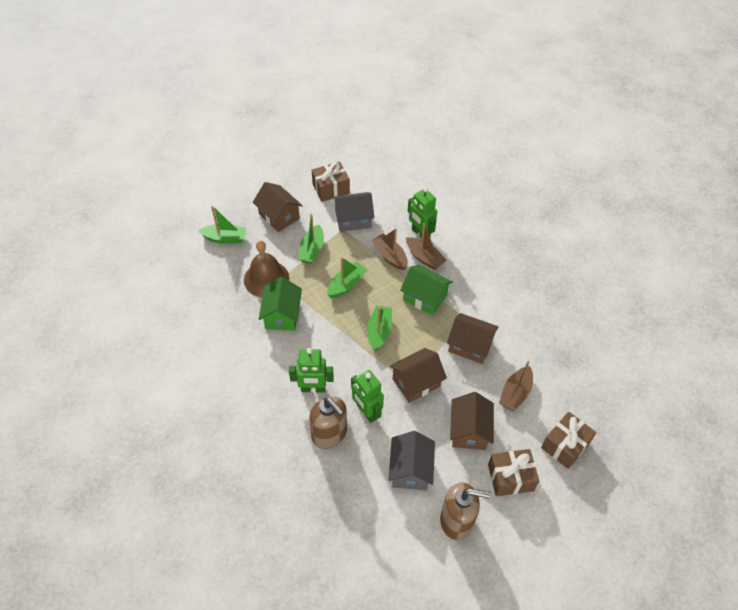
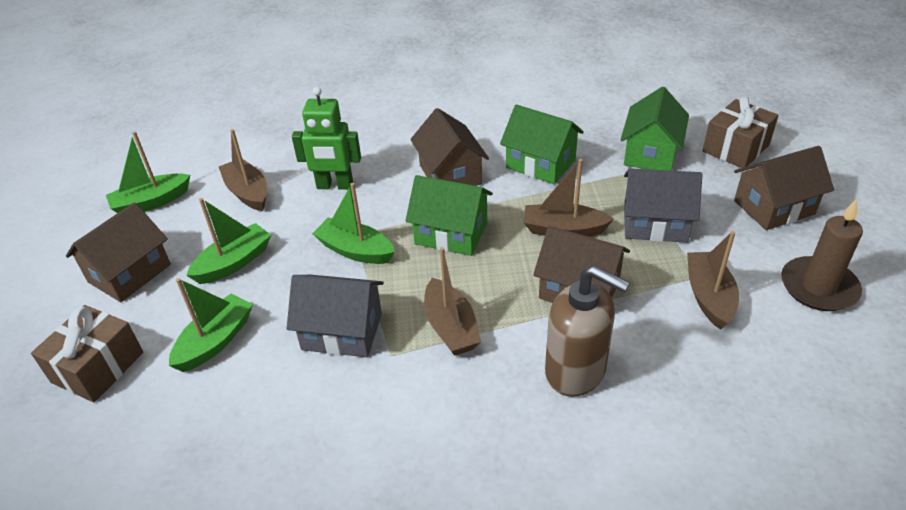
brown bell: 1 -> 0
brown boat: 3 -> 4
brown candle: 0 -> 1
brown gift: 3 -> 2
brown soap dispenser: 2 -> 1
green house: 2 -> 3
green robot: 3 -> 1

